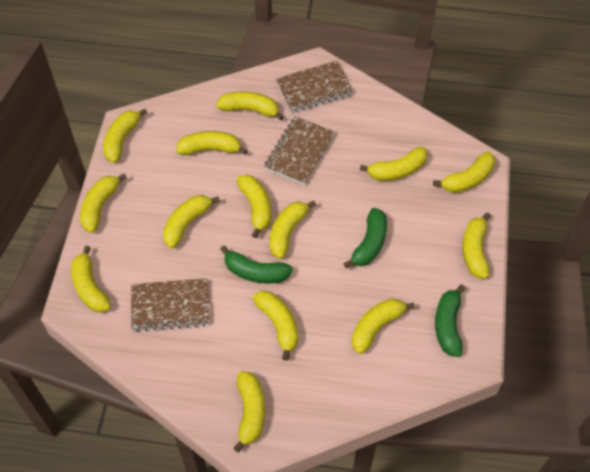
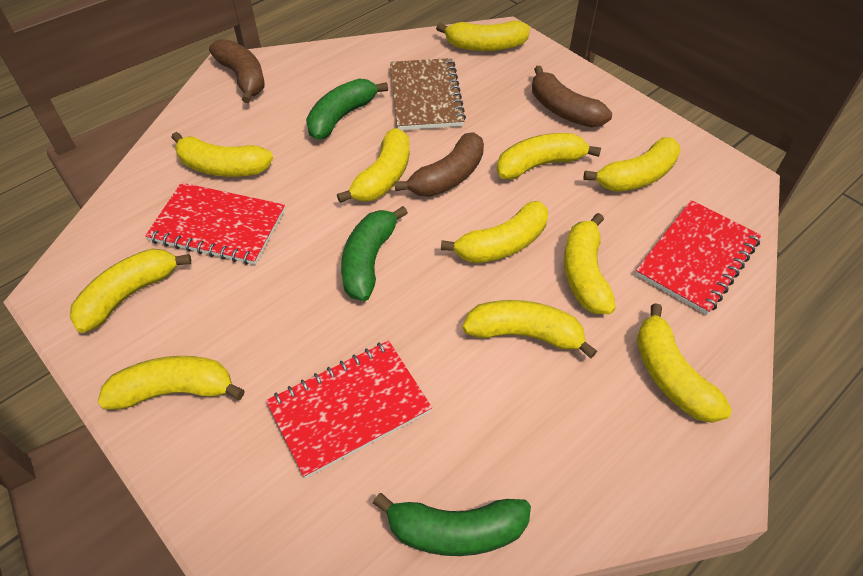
brown banana: 0 -> 3
brown notebook: 3 -> 1
red notebook: 0 -> 3
yellow banana: 14 -> 11

